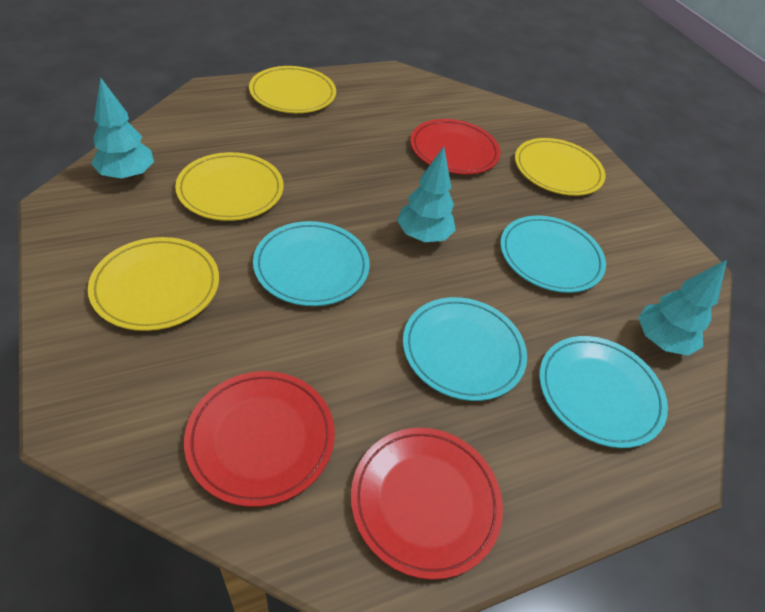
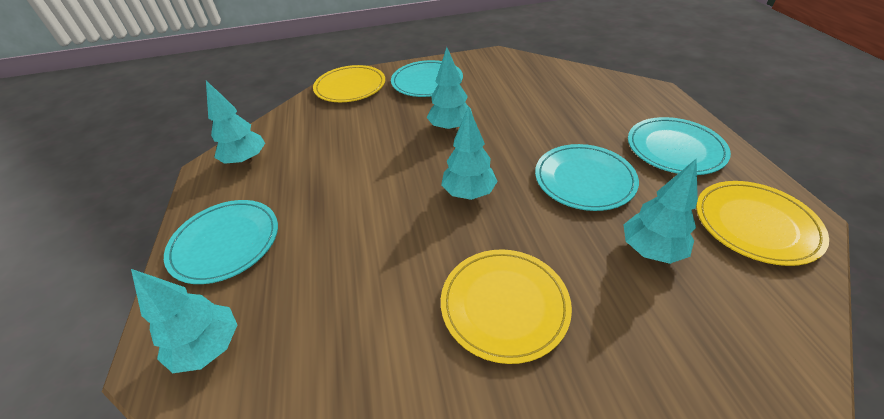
red plate: 3 -> 0
turquoise tree: 3 -> 5
yellow plate: 4 -> 3

